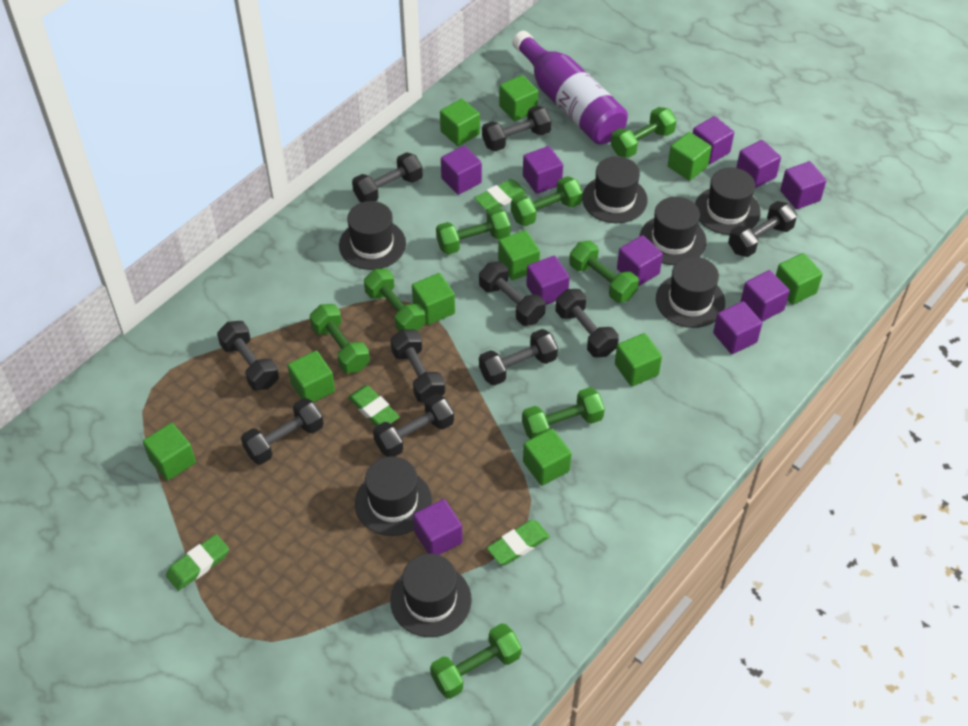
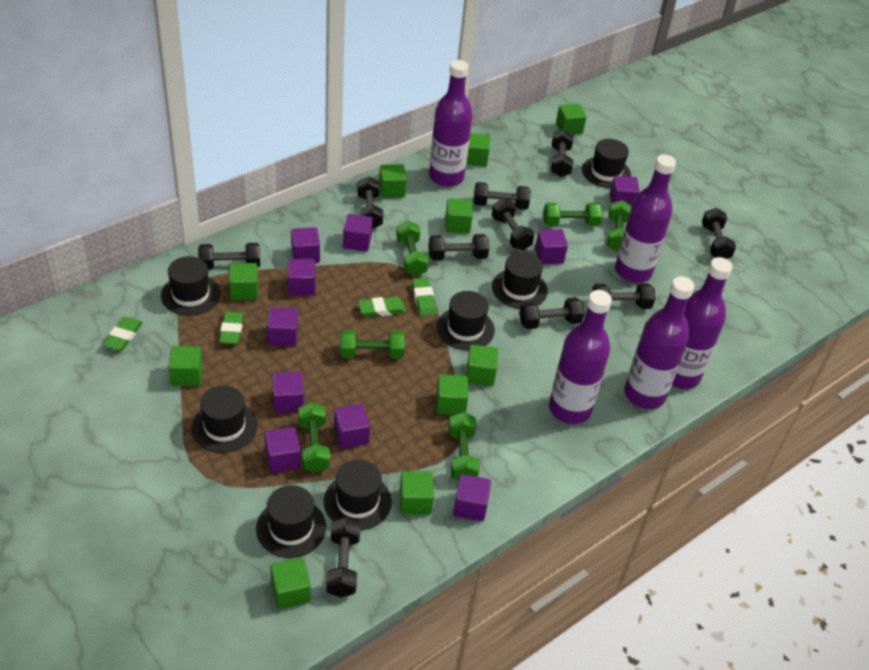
green dumbbell: 8 -> 6
purple bottle: 1 -> 5

